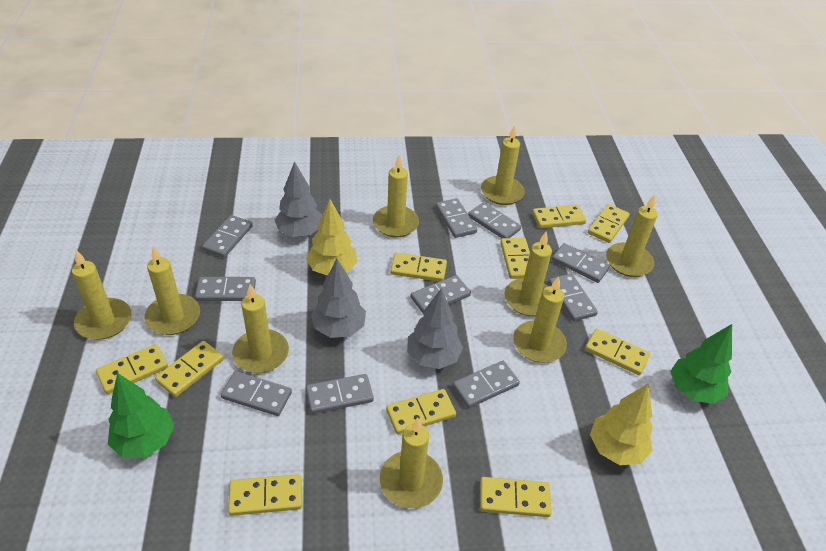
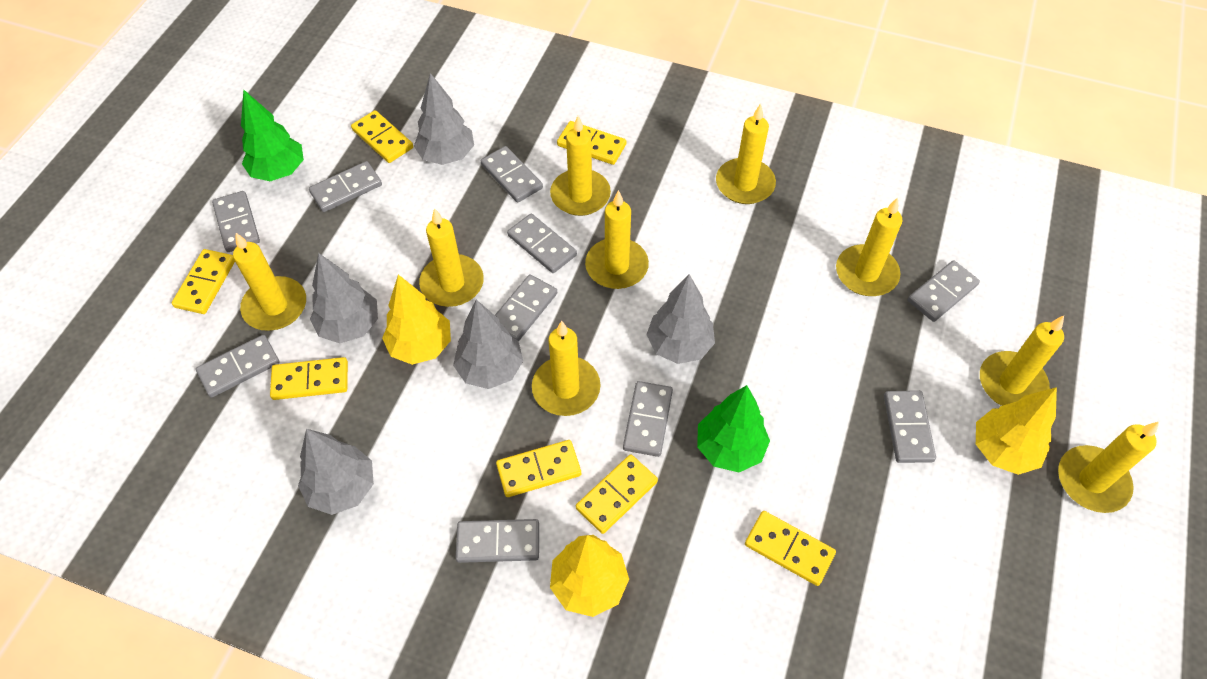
grey tree: 3 -> 5
yellow domino: 10 -> 7
yellow tree: 2 -> 3

